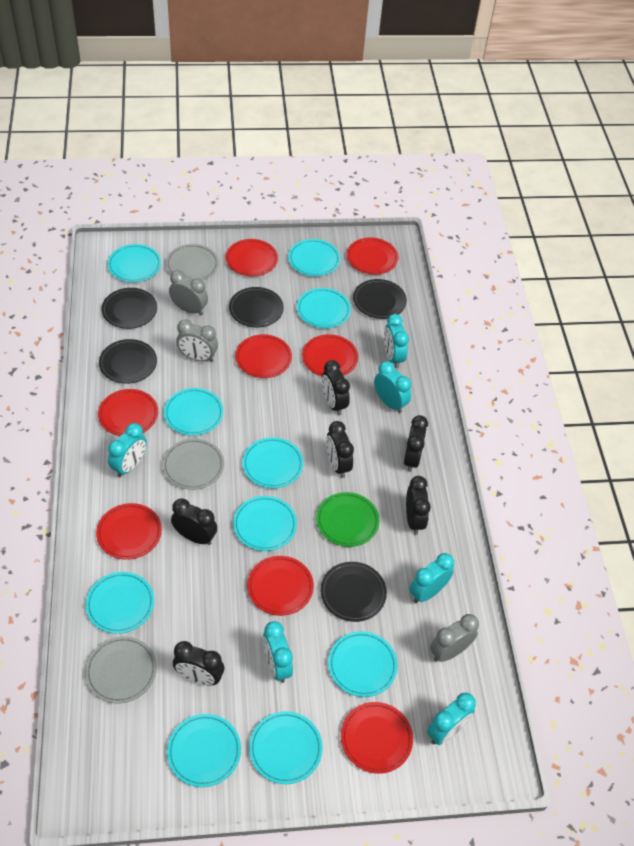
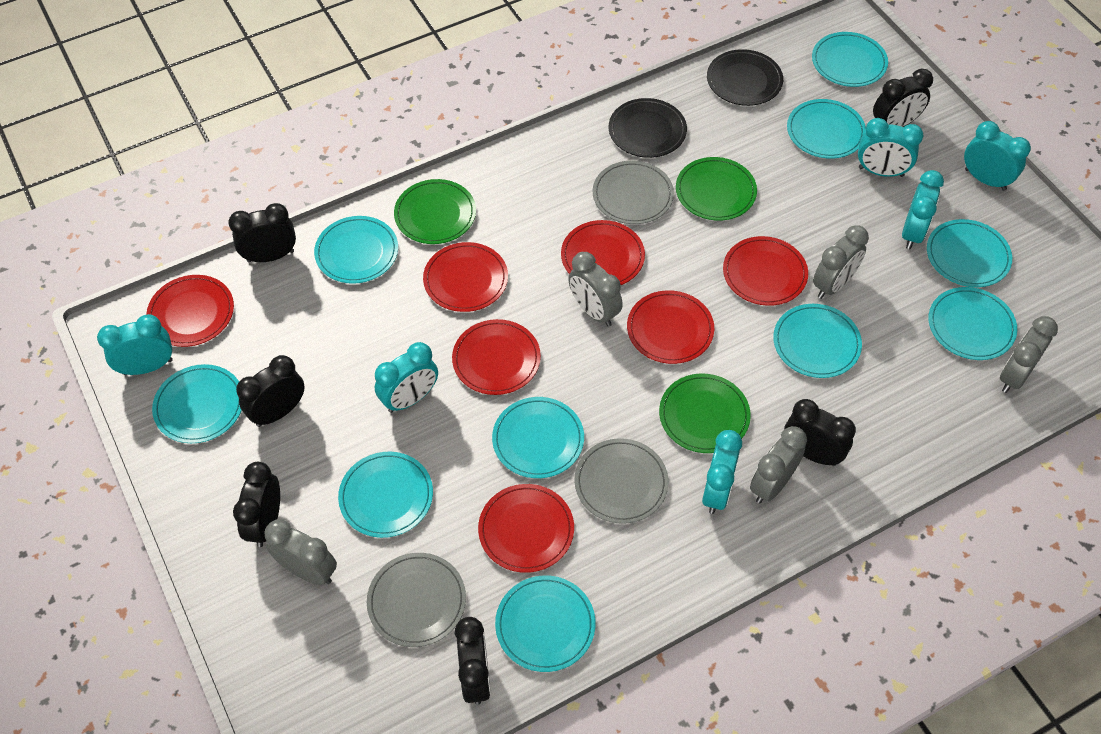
black plate: 5 -> 2
green plate: 1 -> 3
grey clock: 3 -> 5
red plate: 8 -> 7

